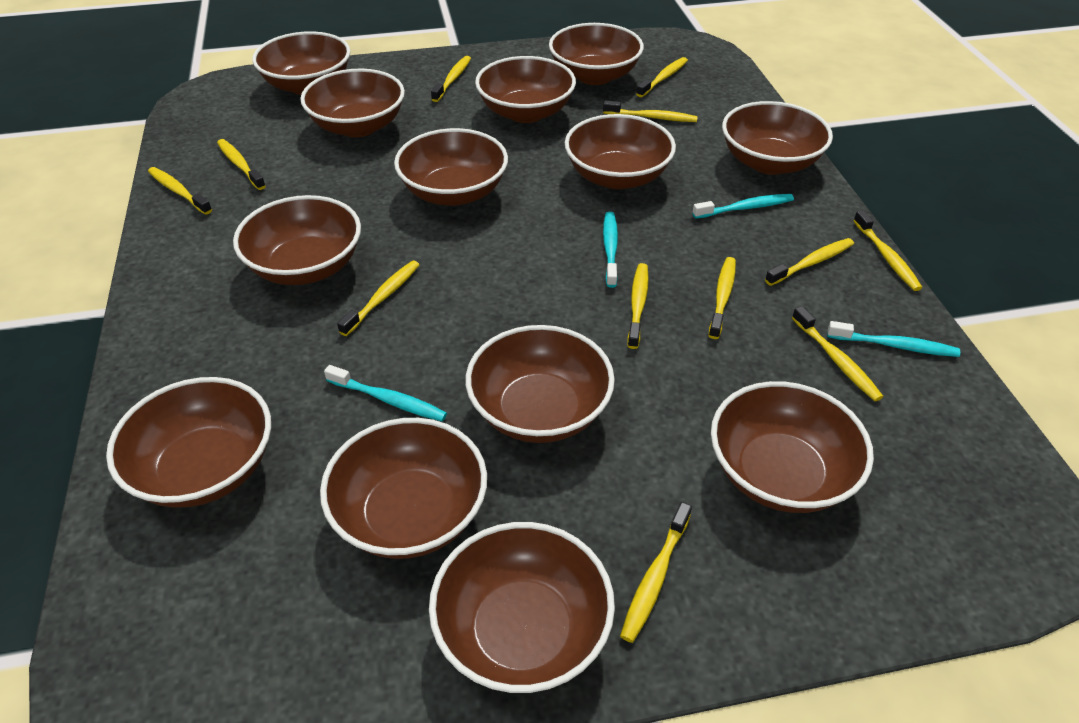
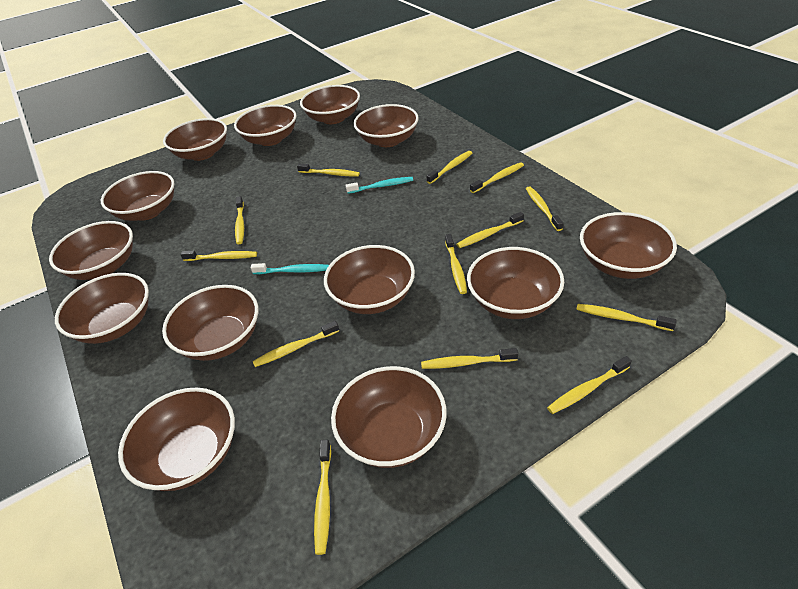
turquoise toothbrush: 4 -> 2
yellow toothbrush: 12 -> 13

